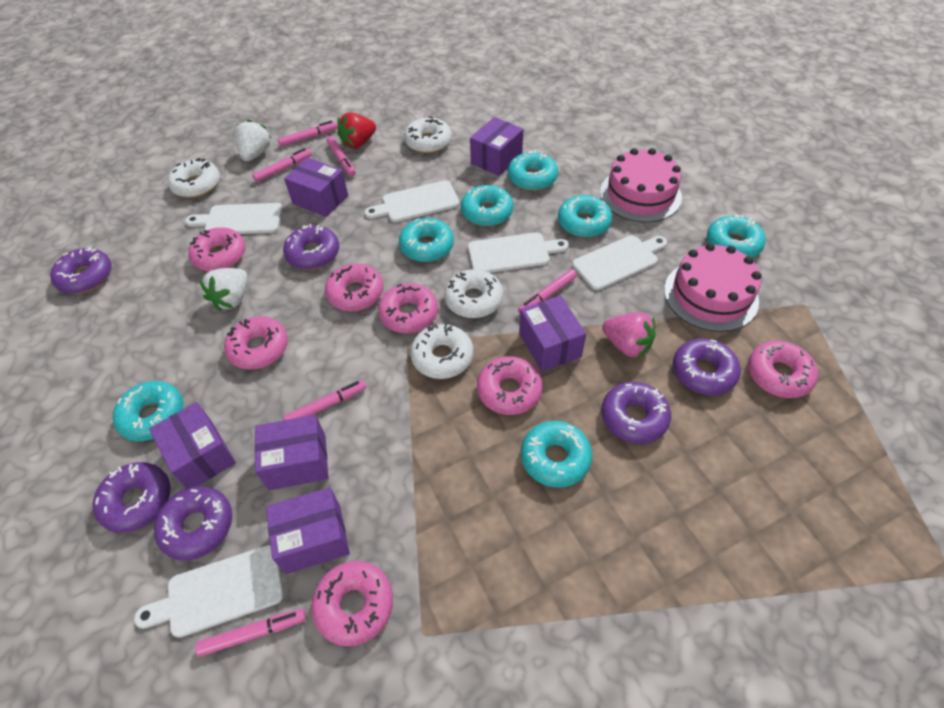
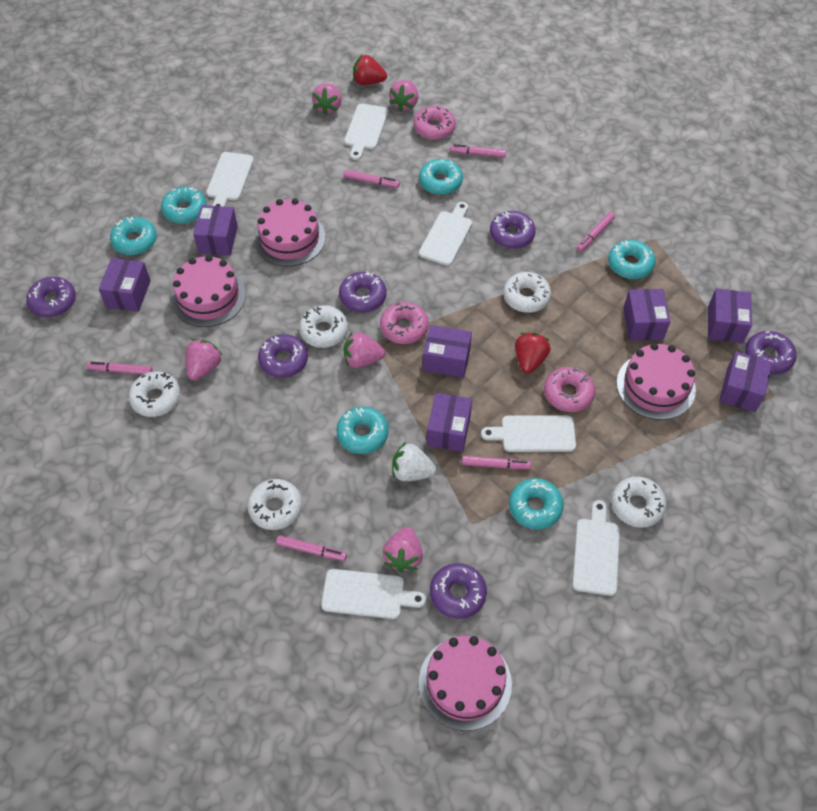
pink cake: 2 -> 4
pink donut: 7 -> 3
pink strawberry: 1 -> 5
purple box: 6 -> 7
red strawberry: 1 -> 2
turquoise donut: 7 -> 6
white cutting board: 5 -> 6
white donut: 4 -> 5
white strawberry: 2 -> 1

